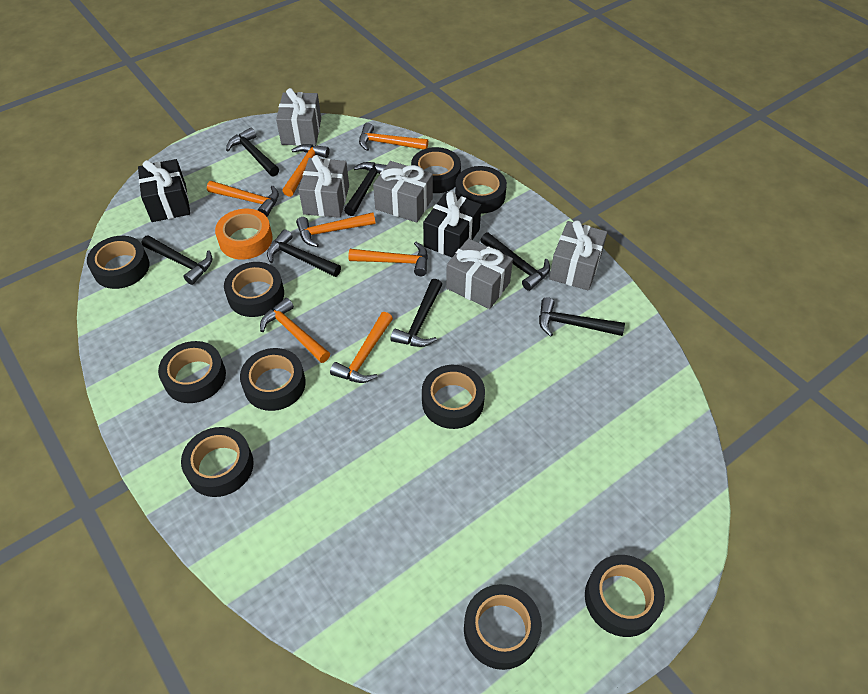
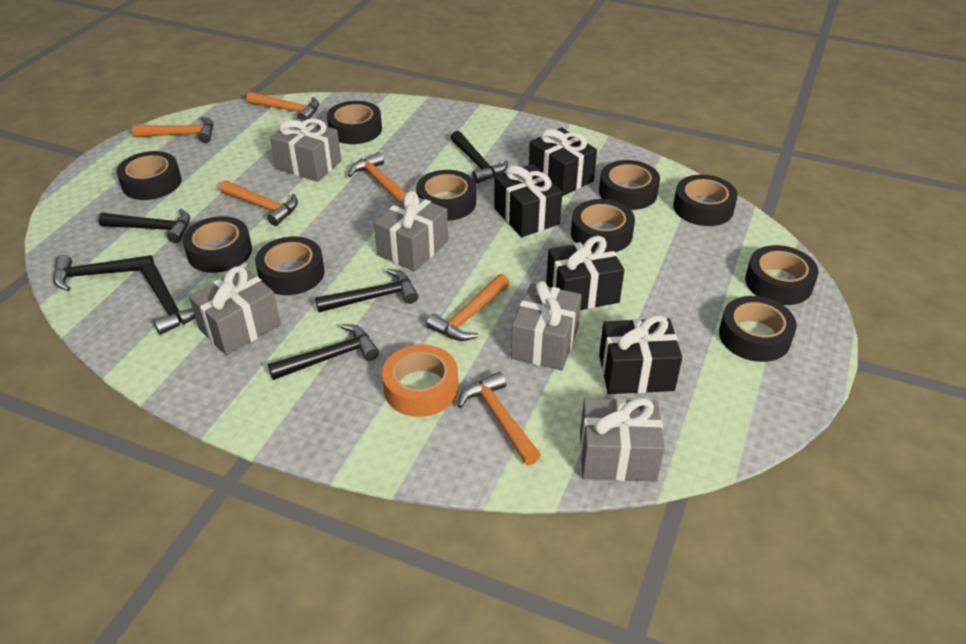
black gift: 2 -> 4
black hammer: 7 -> 6
orange hammer: 7 -> 6

